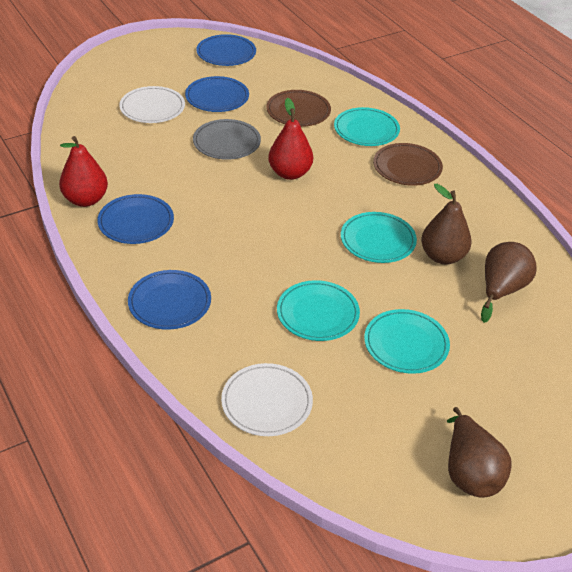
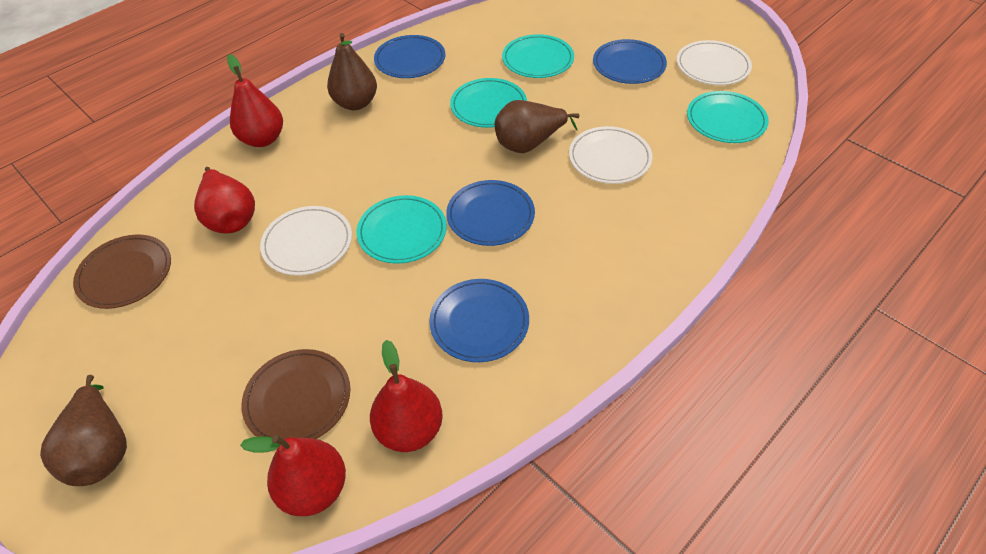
grey plate: 1 -> 0
red pear: 2 -> 4
white plate: 2 -> 3

